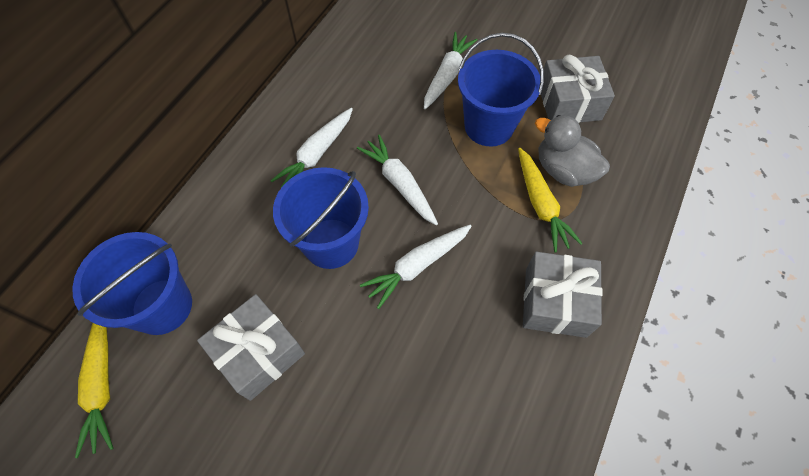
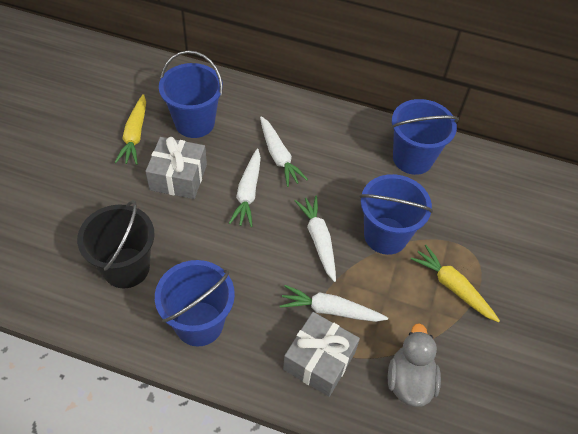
black bucket: 0 -> 1
blue bucket: 3 -> 4
grey gift: 3 -> 2

